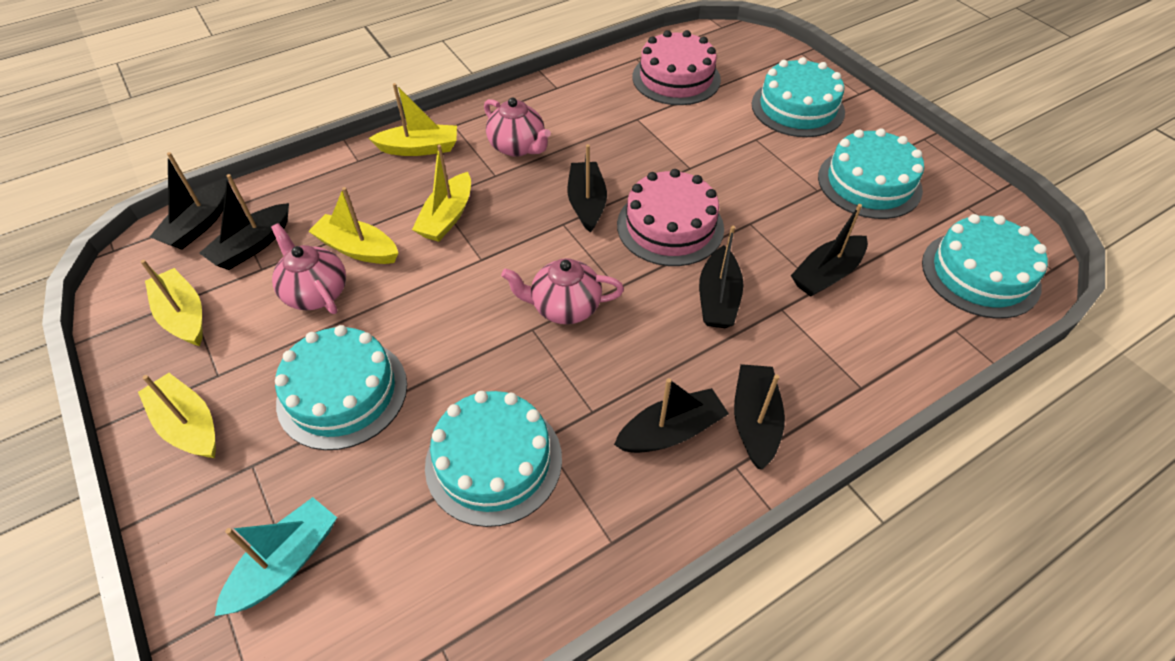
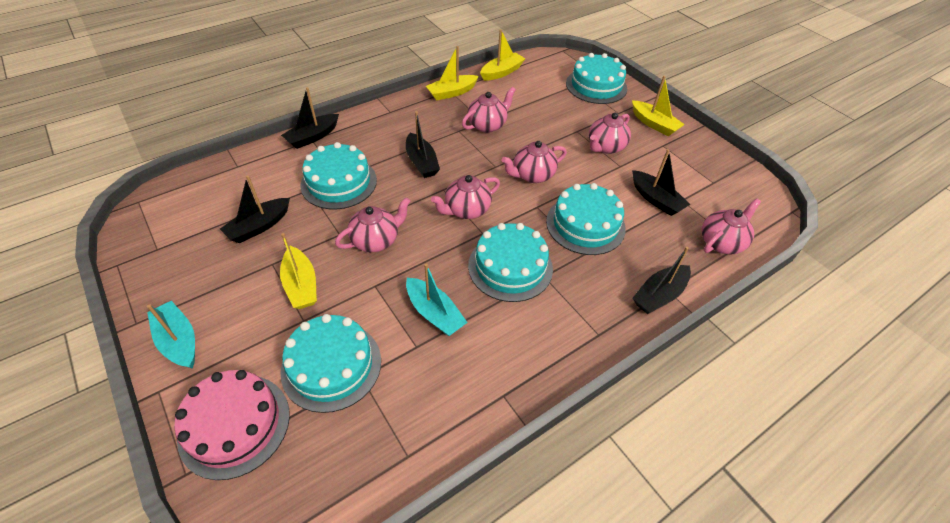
black boat: 7 -> 5
pink cake: 2 -> 1
pink teapot: 3 -> 6
turquoise boat: 1 -> 2
yellow boat: 5 -> 4

